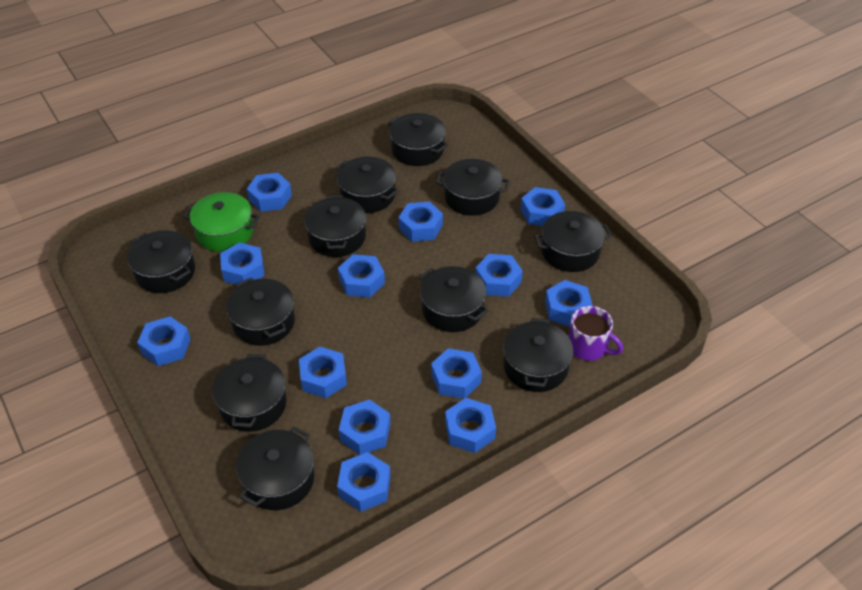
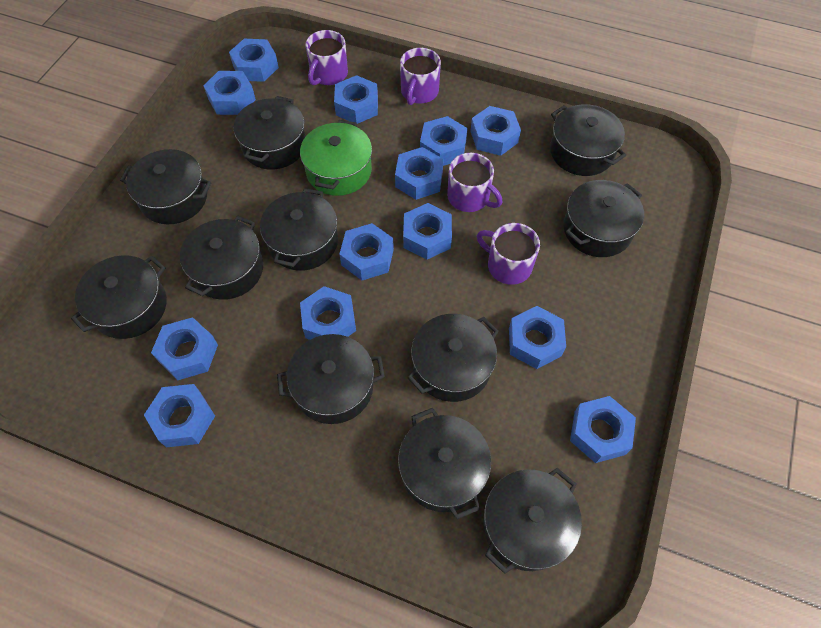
purple mug: 1 -> 4

